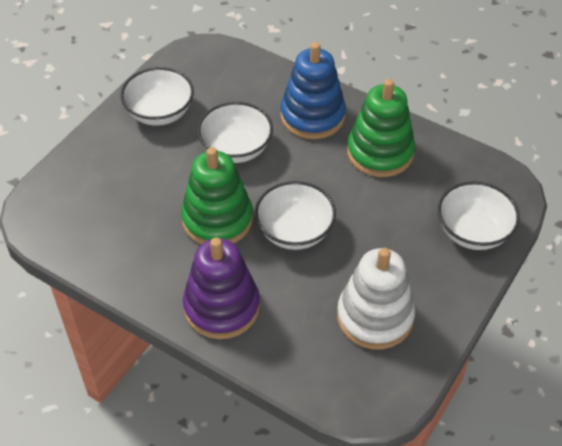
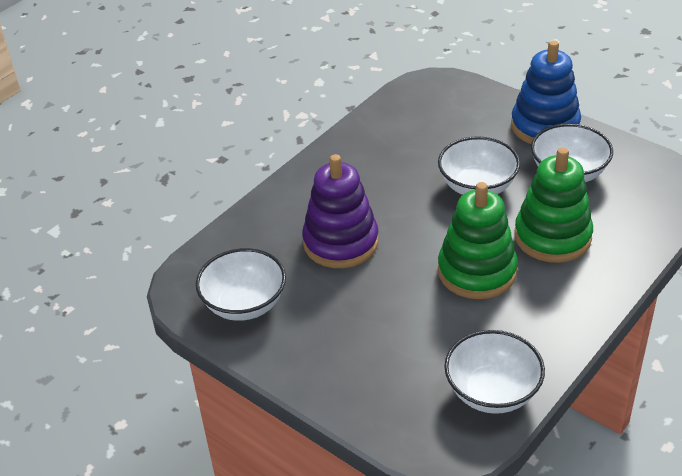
white stacking toy: 1 -> 0

